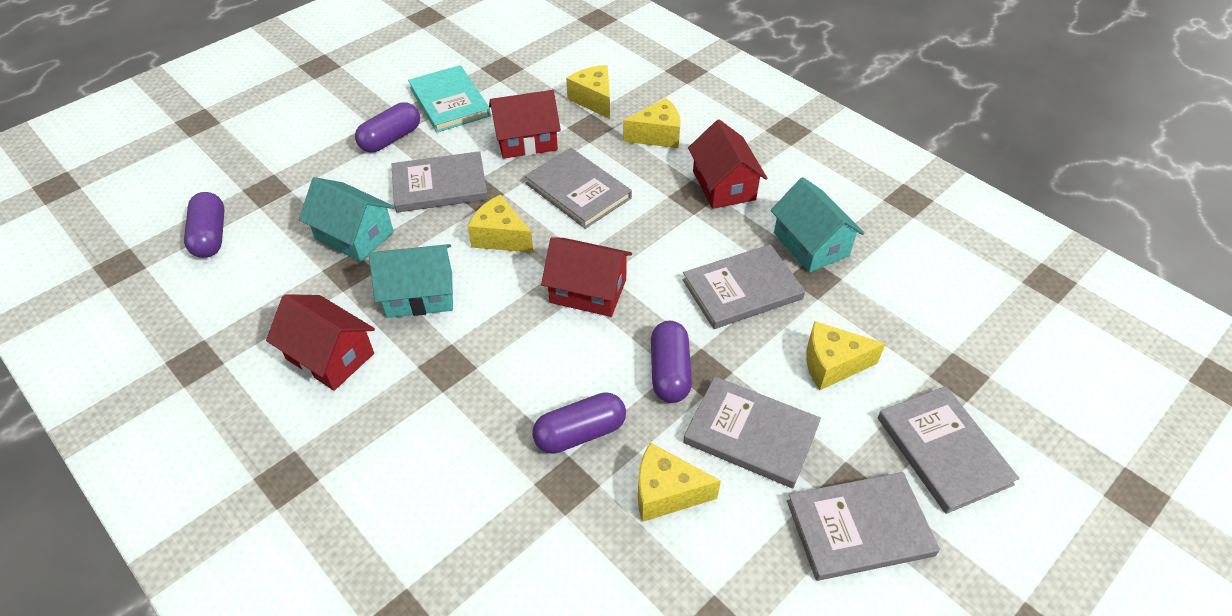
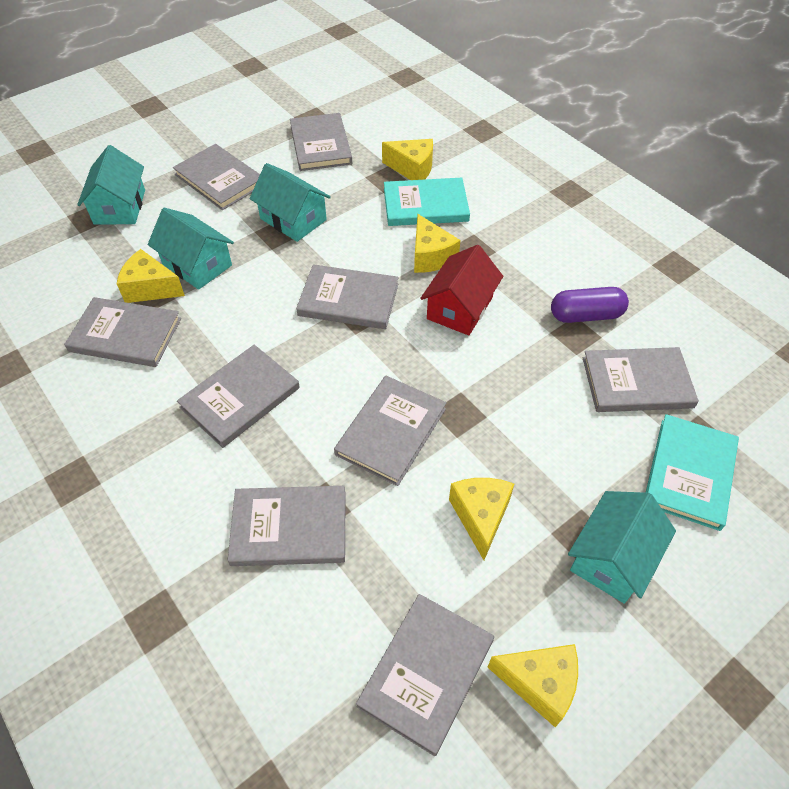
grey book: 6 -> 9
purple capsule: 4 -> 1
red house: 4 -> 1
turquoise book: 1 -> 2
turquoise house: 3 -> 4

